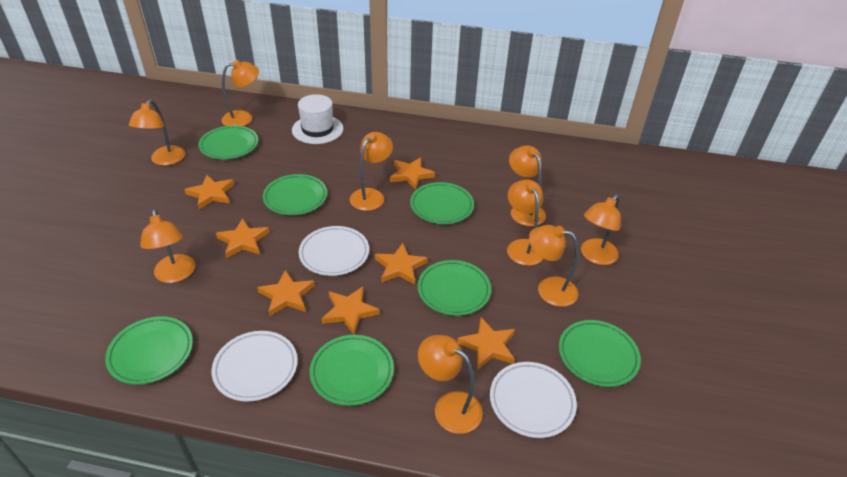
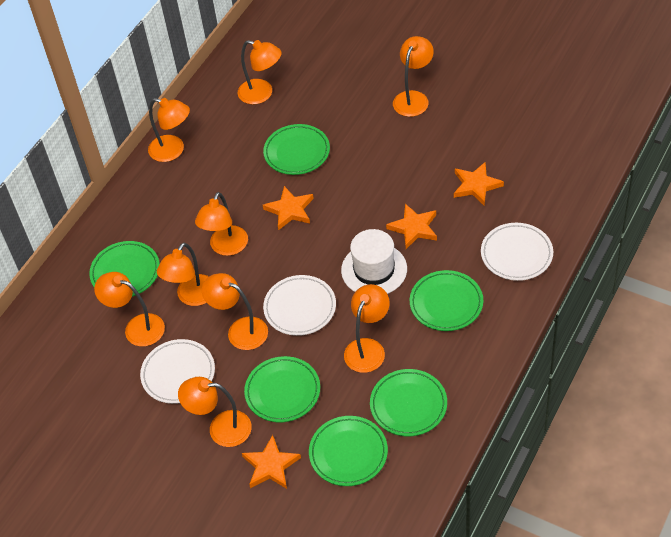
green plate: 7 -> 6
orange star: 7 -> 4

